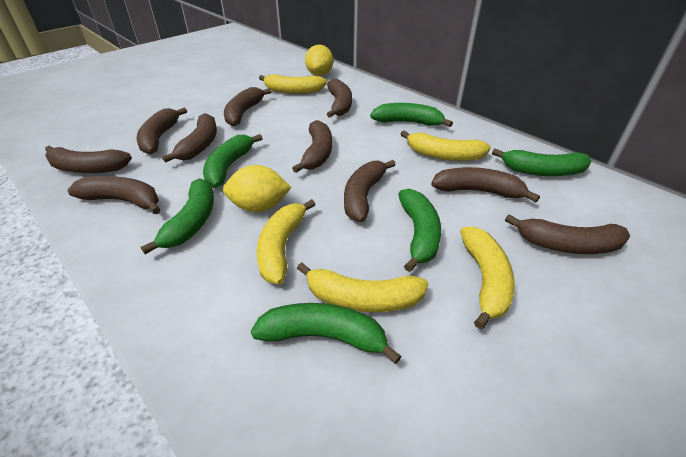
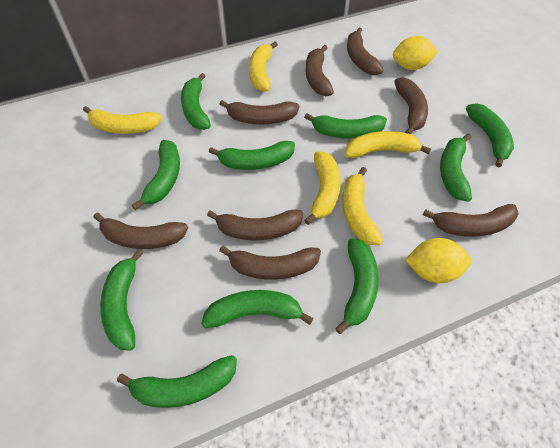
brown banana: 10 -> 8
green banana: 6 -> 10

